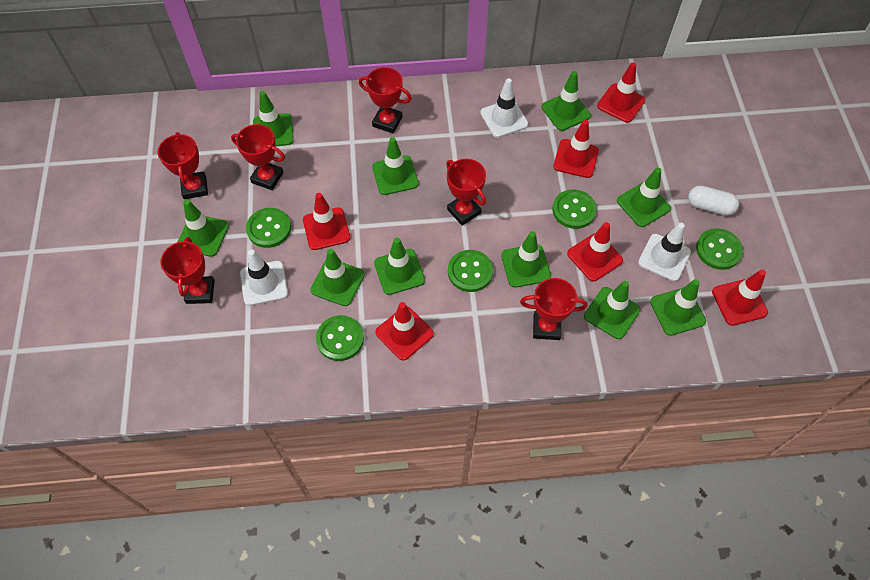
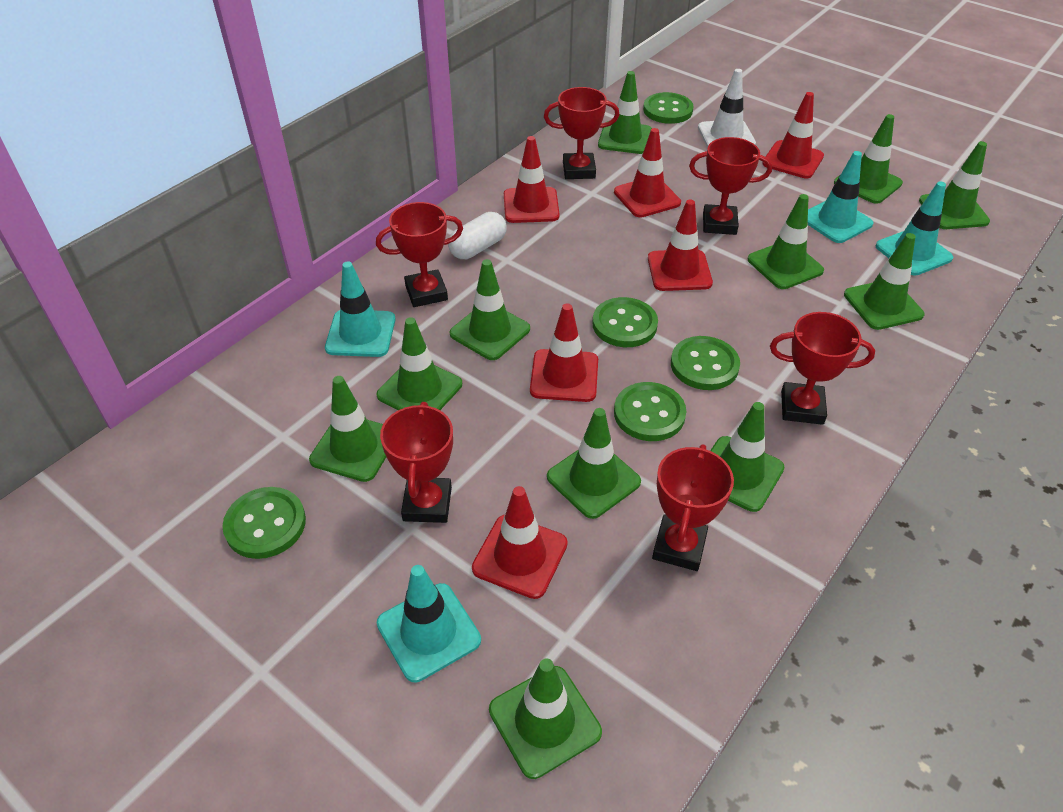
green traffic cone: 10 -> 11
turquoise traffic cone: 0 -> 4
white traffic cone: 3 -> 1

